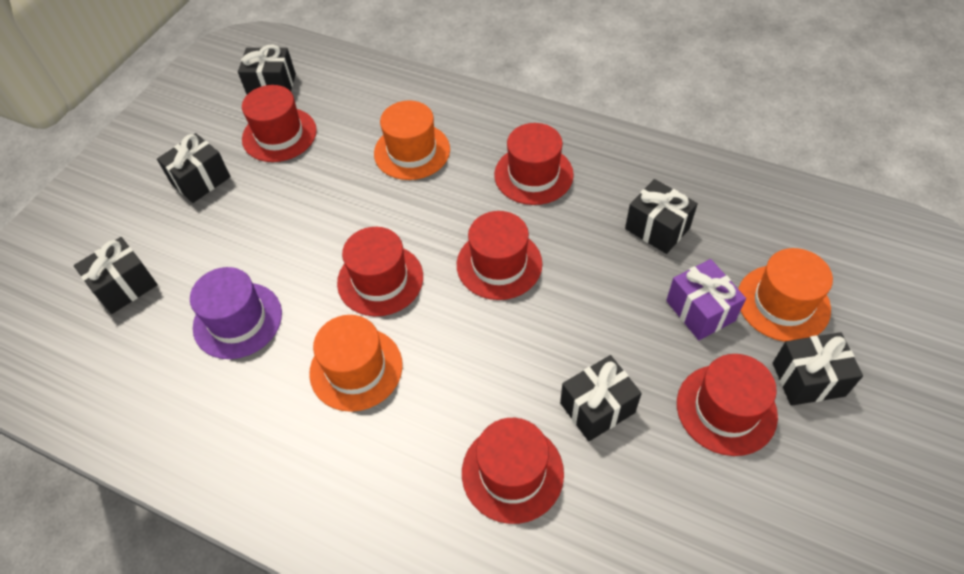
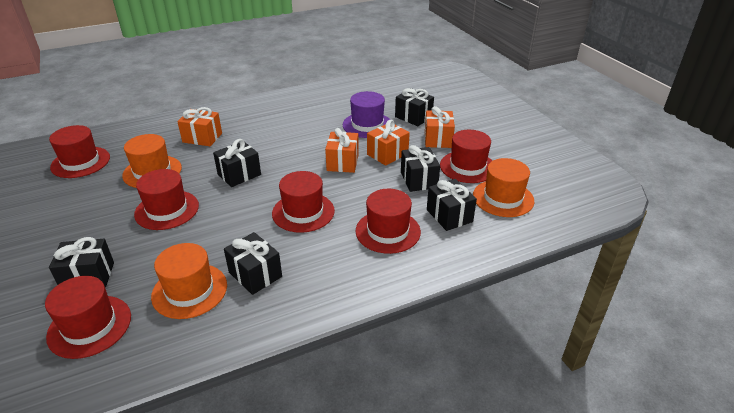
orange gift: 0 -> 4
purple gift: 1 -> 0

